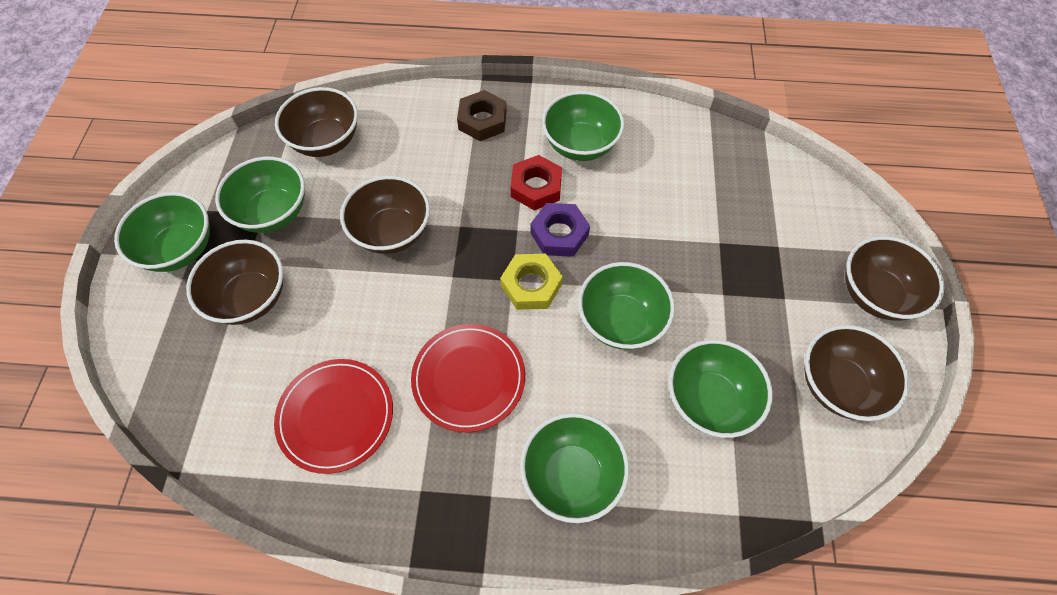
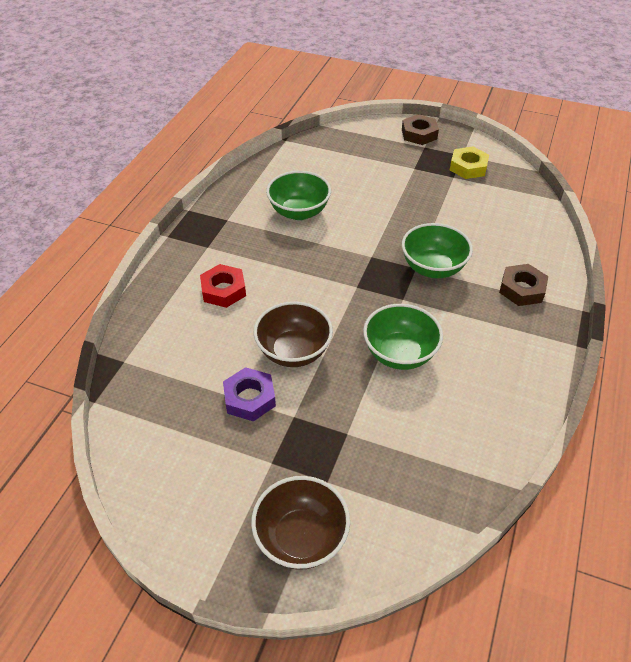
brown bowl: 5 -> 2
brown nut: 1 -> 2
green bowl: 6 -> 3
red plate: 2 -> 0

